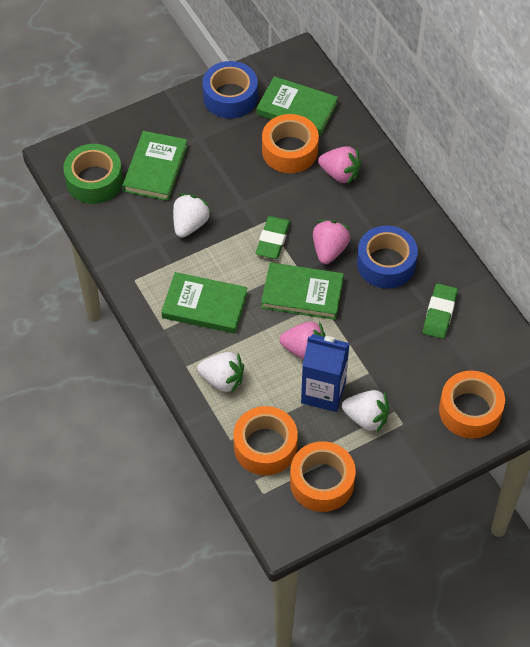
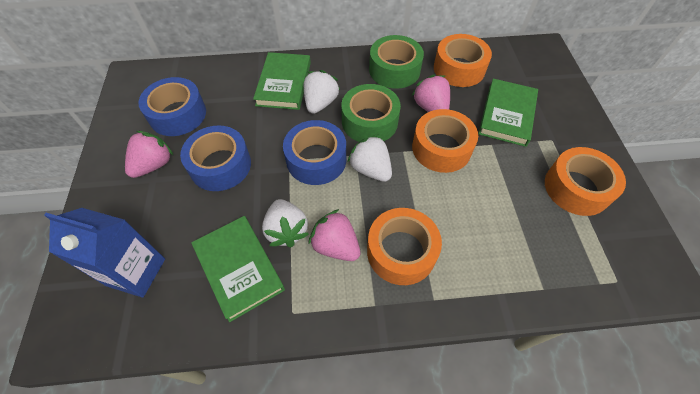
blue tape: 2 -> 3
green book: 4 -> 3
green eraser: 2 -> 0
green tape: 1 -> 2

